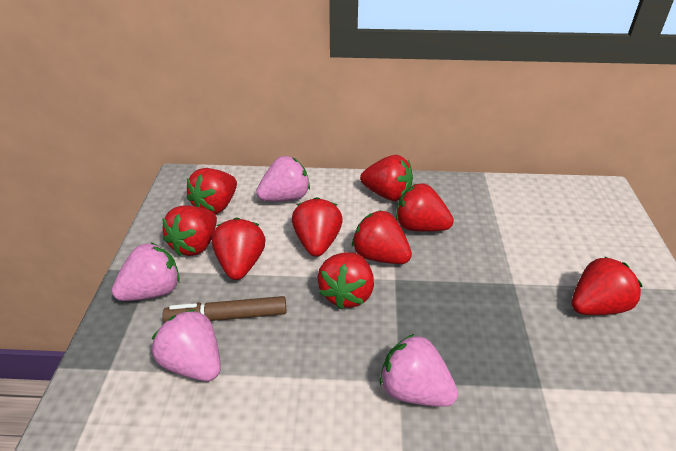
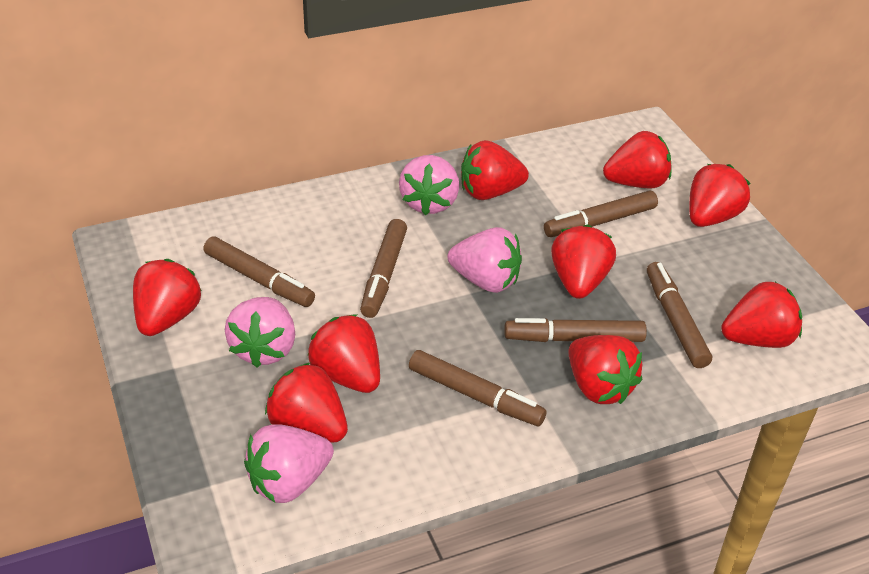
brown marker: 1 -> 6

